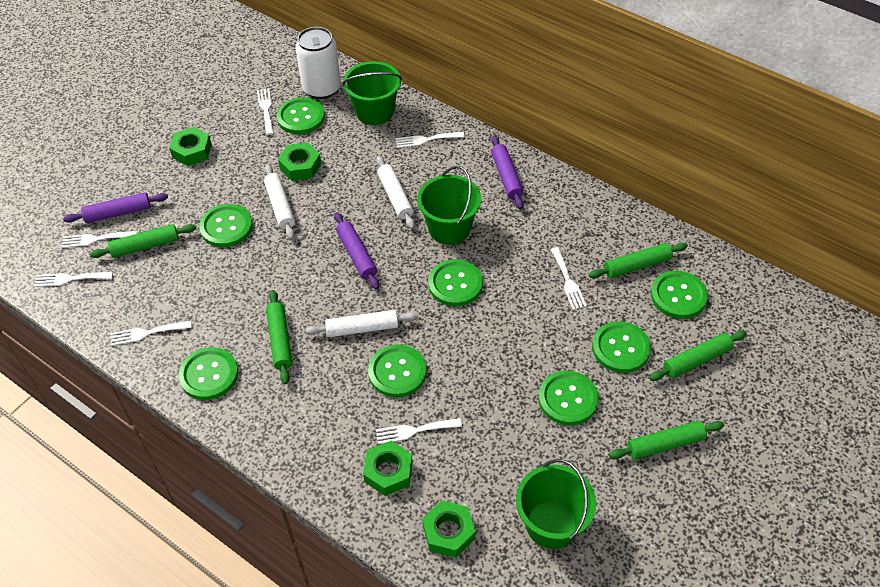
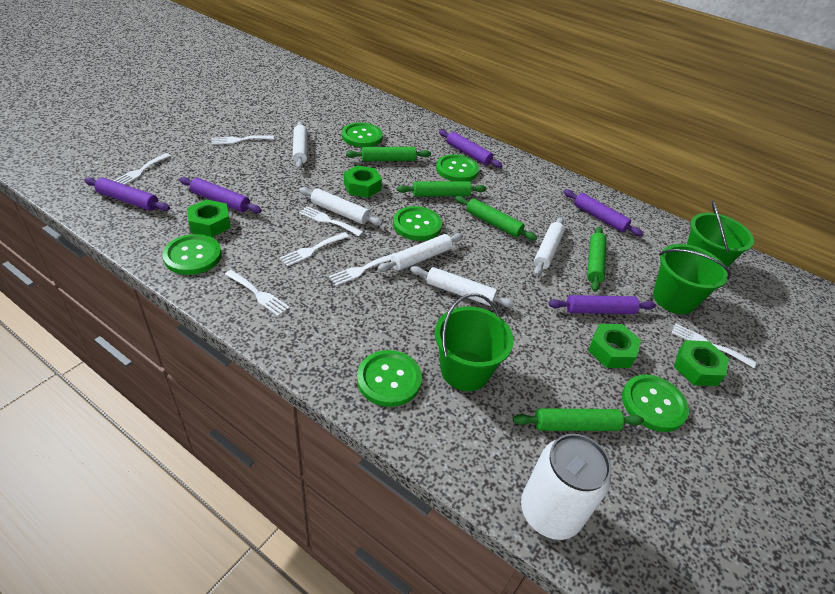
green button: 8 -> 6
purple rolling pin: 3 -> 5
white rolling pin: 3 -> 5

